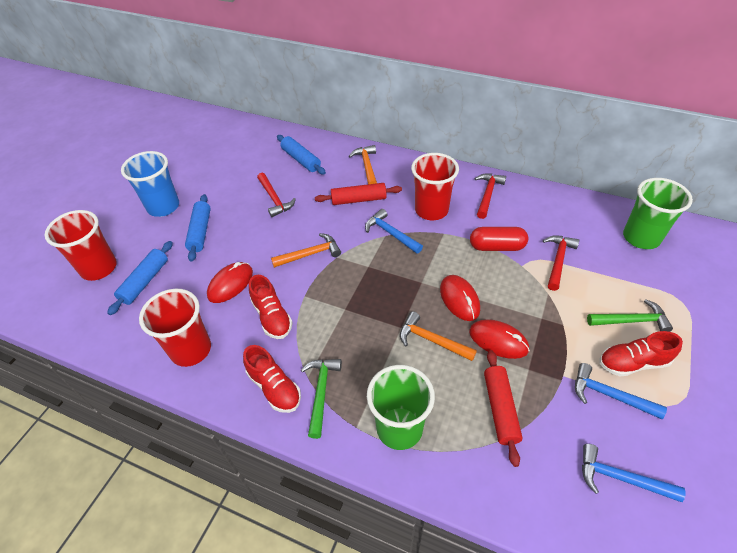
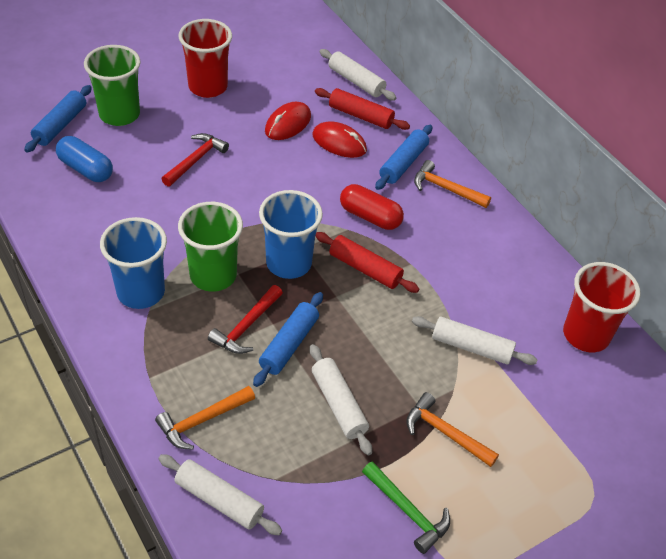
blue capsule: 0 -> 1
blue cup: 1 -> 2
blue hammer: 3 -> 0
green hammer: 2 -> 1
red cup: 3 -> 2
red hammer: 3 -> 2
red mouse: 3 -> 2
red shoe: 3 -> 0
white rolling pin: 0 -> 4

